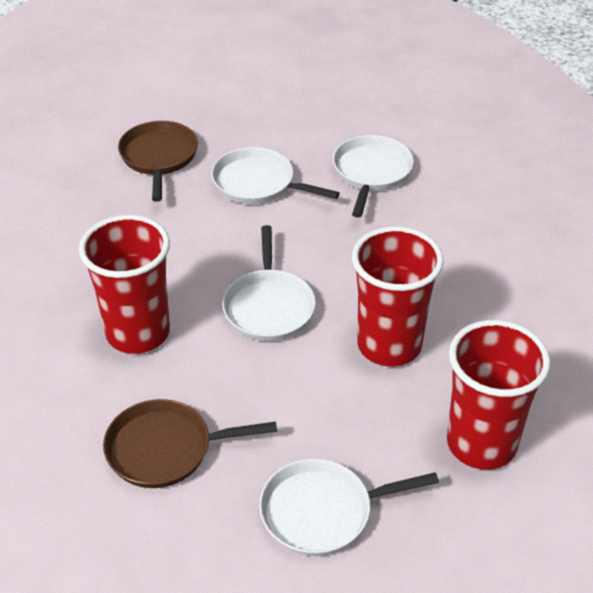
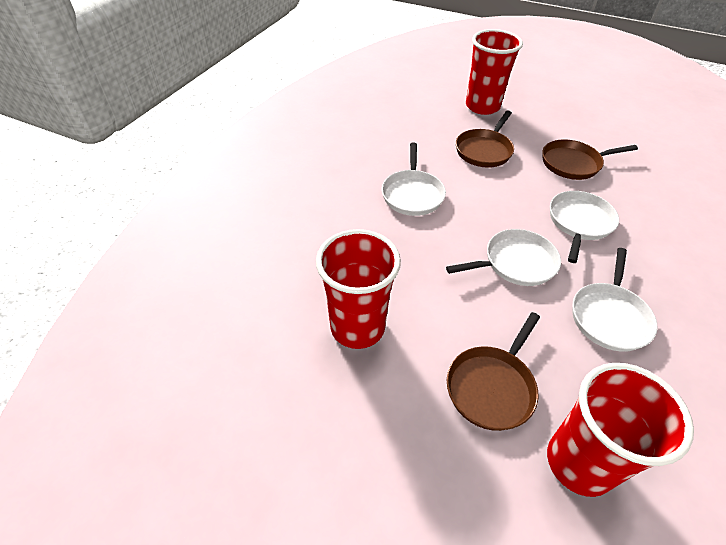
brown pan: 2 -> 3

